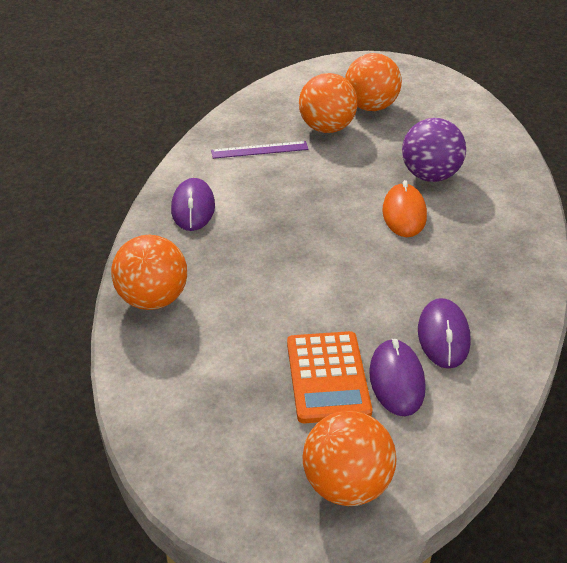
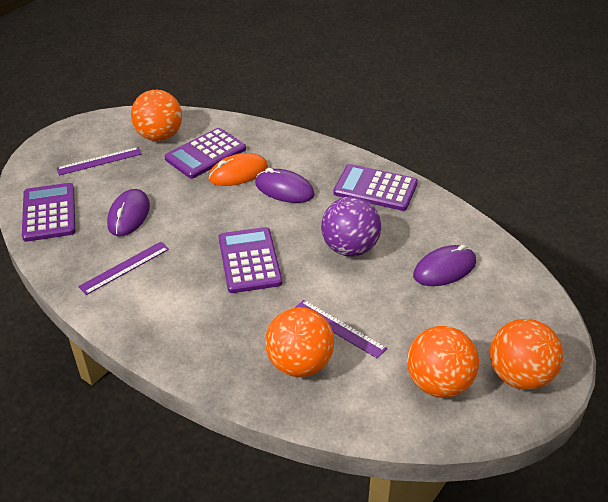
orange calculator: 1 -> 0
purple calculator: 0 -> 4
purple ruler: 1 -> 3

